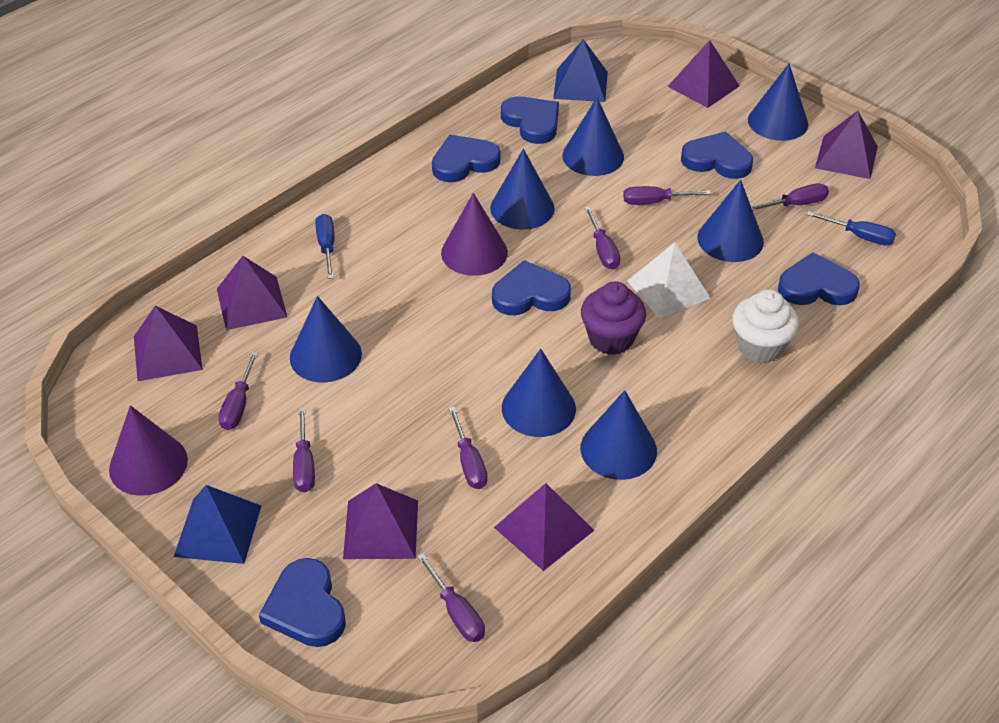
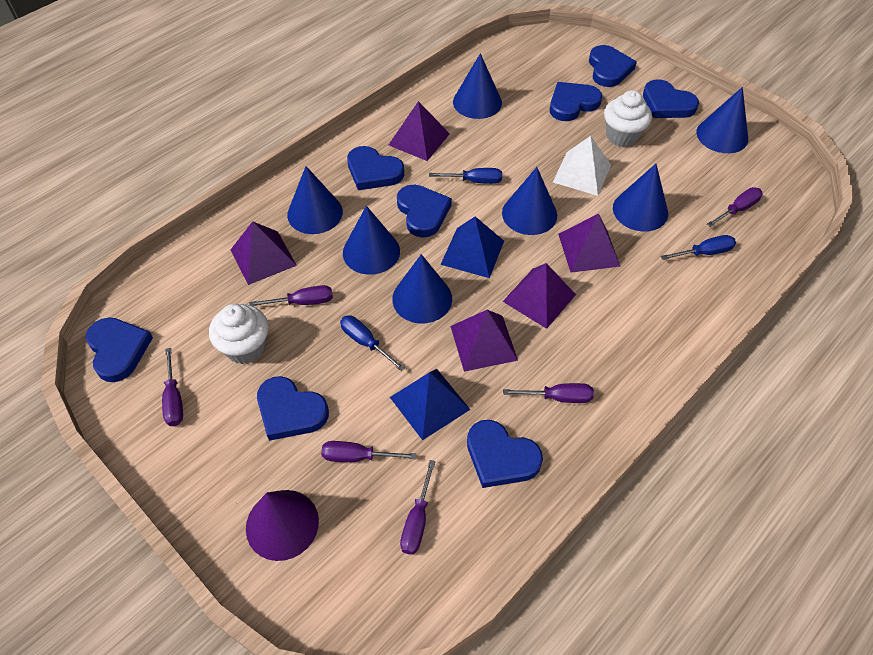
blue heart: 6 -> 8
blue screwdriver: 2 -> 3
purple cone: 2 -> 1
purple cupcake: 1 -> 0
purple pyramid: 6 -> 5
purple screwdriver: 7 -> 6
white cupcake: 1 -> 2

